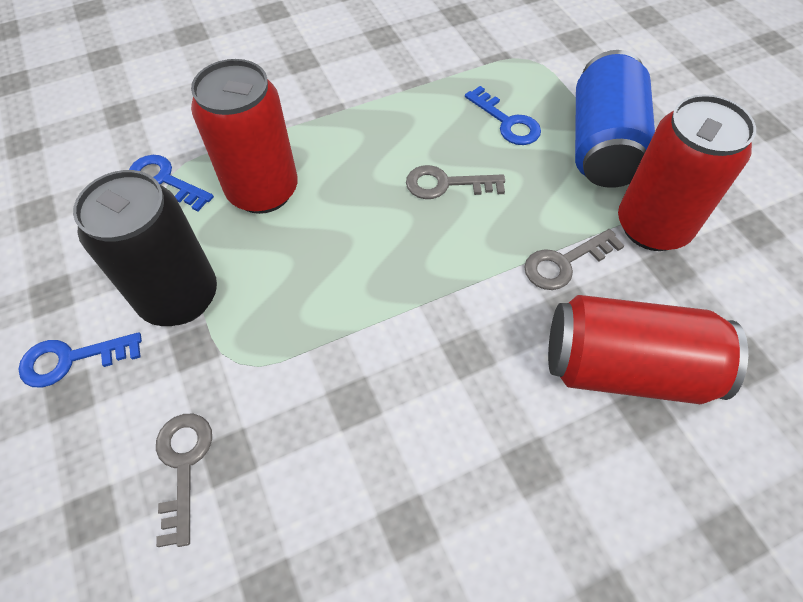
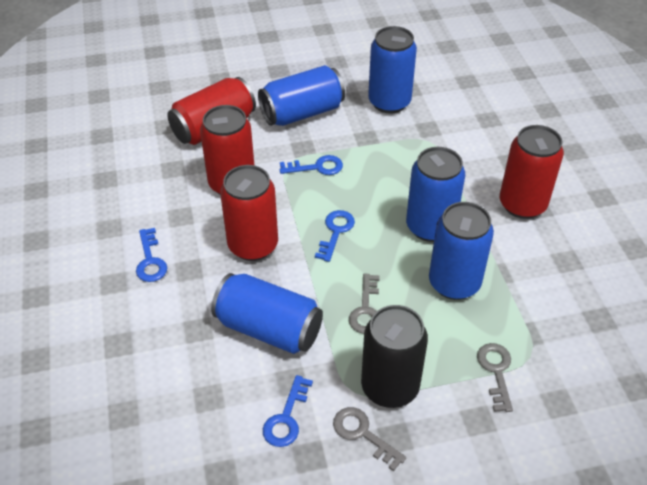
blue can: 1 -> 5
blue key: 3 -> 4
red can: 3 -> 4

